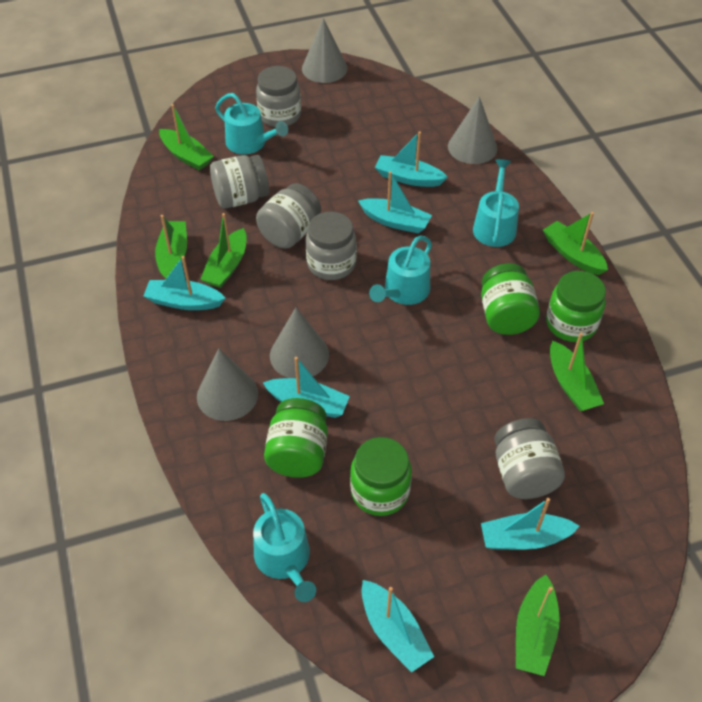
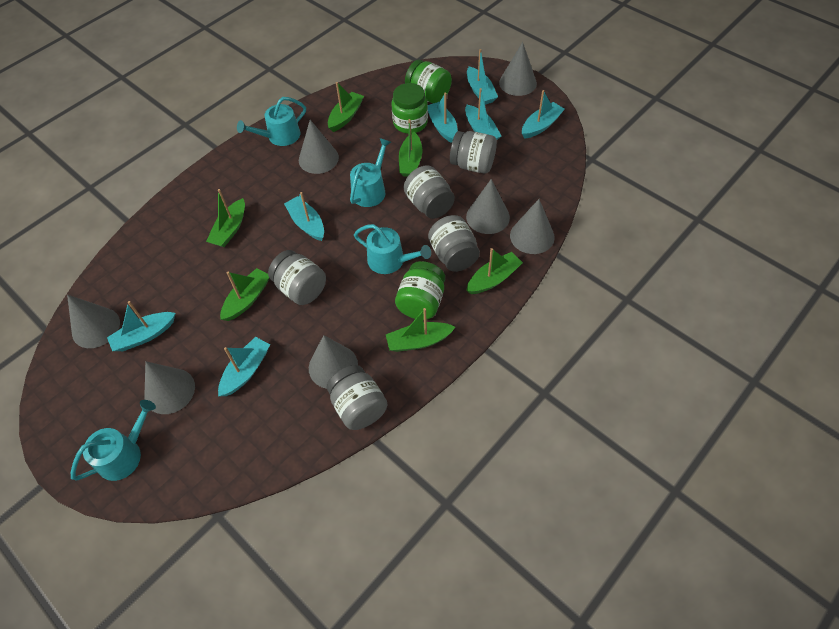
green jar: 4 -> 3
grey cone: 4 -> 7
turquoise boat: 6 -> 7

